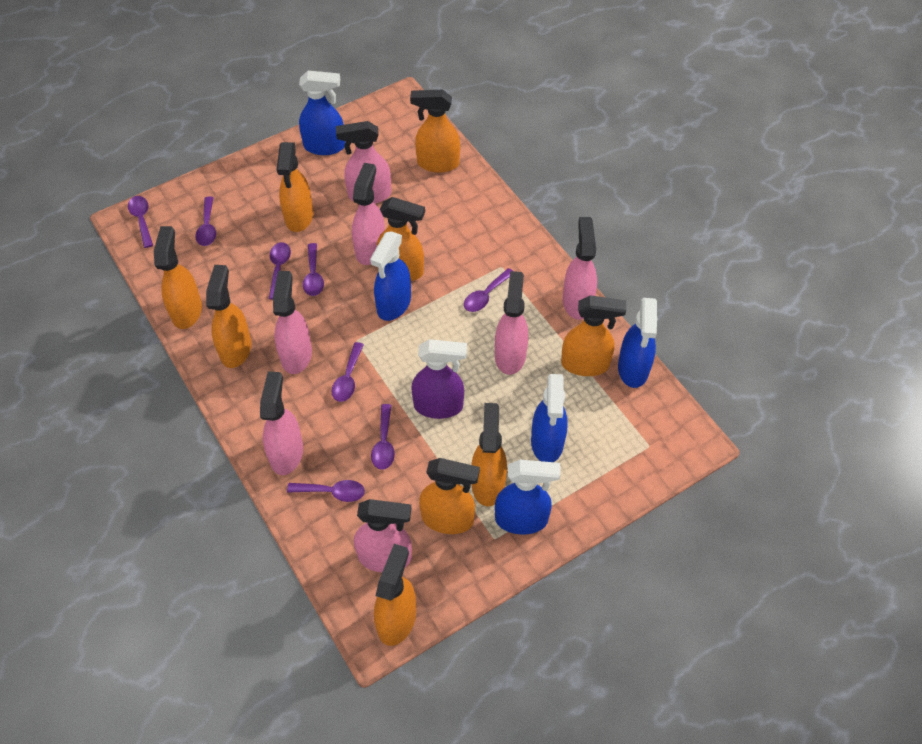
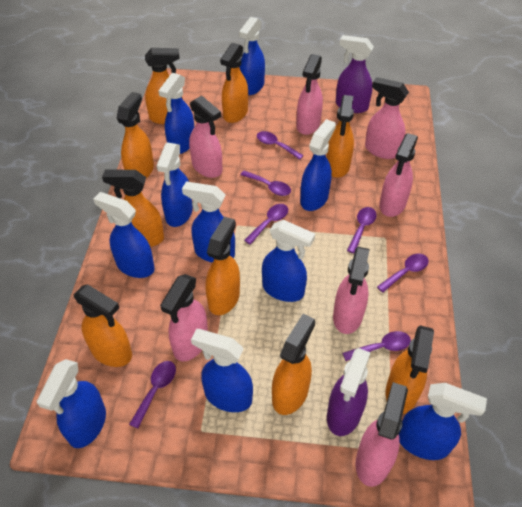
blue spray bottle: 5 -> 10
purple spoon: 8 -> 7
purple spray bottle: 1 -> 2

